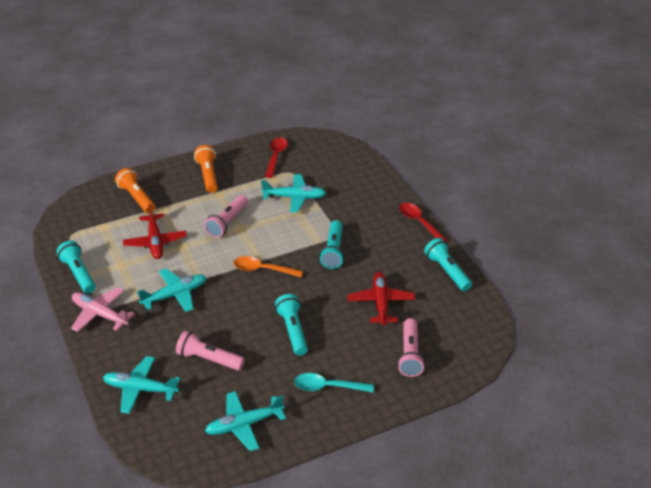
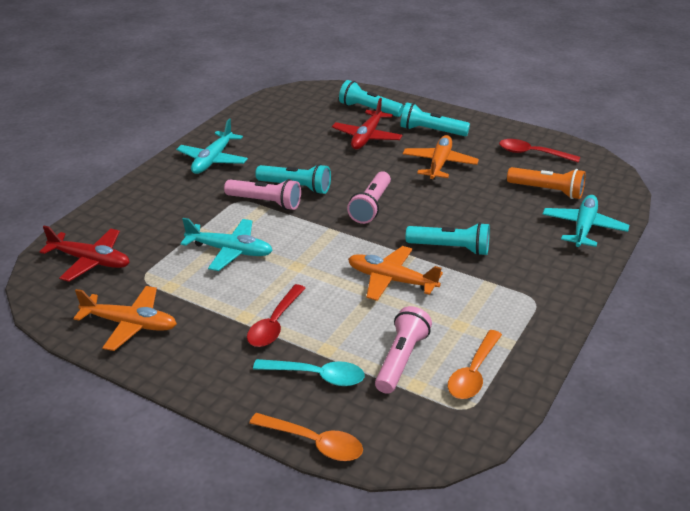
orange flashlight: 2 -> 1
orange plane: 0 -> 3
orange spoon: 1 -> 2
pink plane: 1 -> 0
turquoise plane: 4 -> 3

